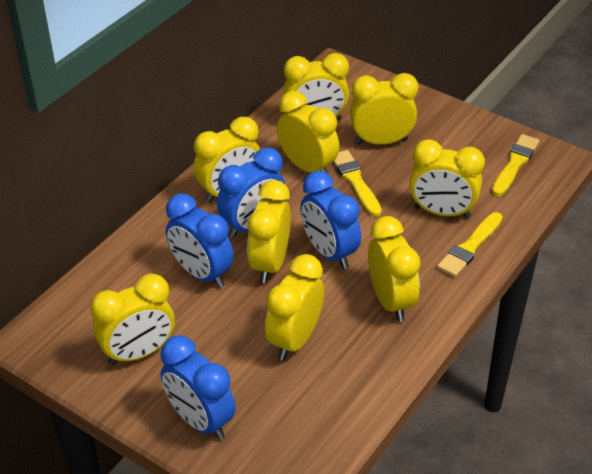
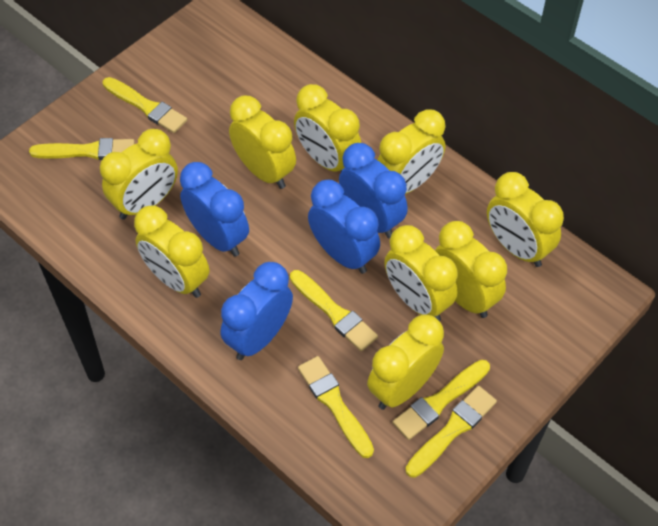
yellow brush: 3 -> 6

